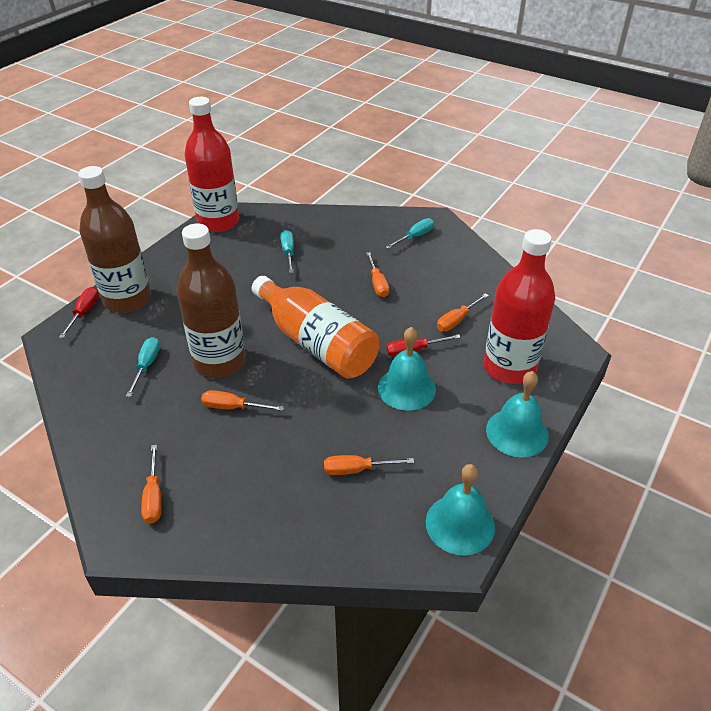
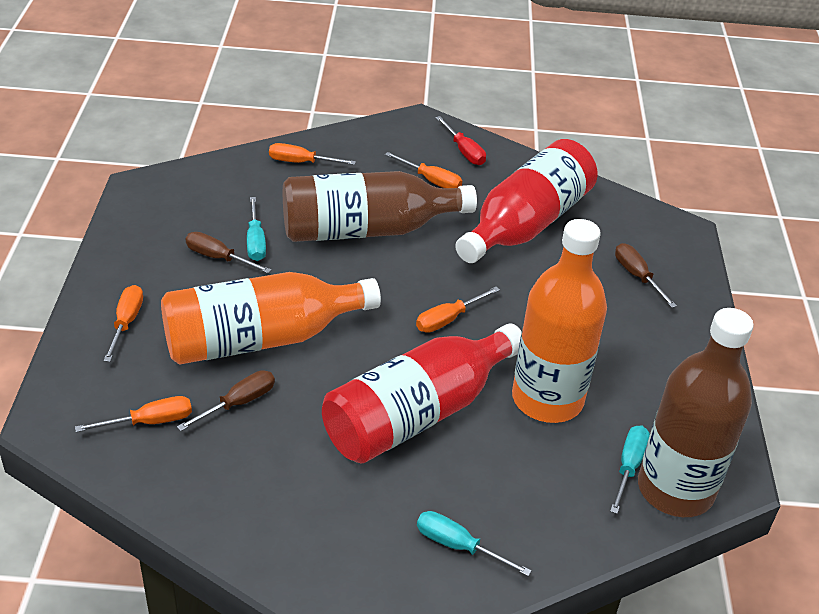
brown screwdriver: 0 -> 3
orange bottle: 1 -> 2
red screwdriver: 2 -> 1
turquoise bell: 3 -> 0

